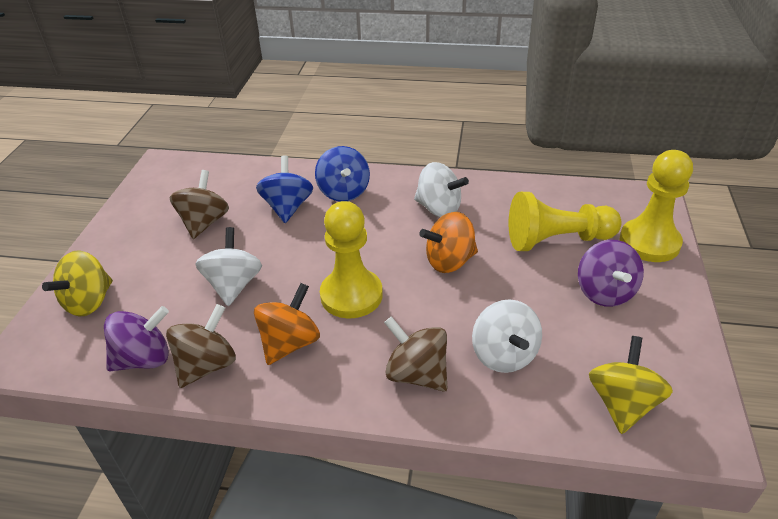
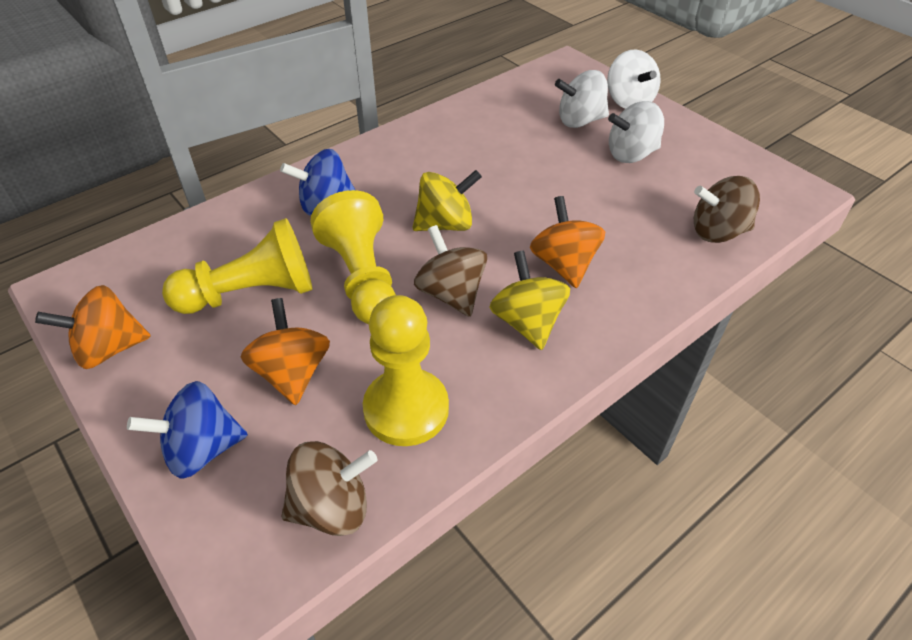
orange spinning top: 2 -> 3
purple spinning top: 2 -> 0

